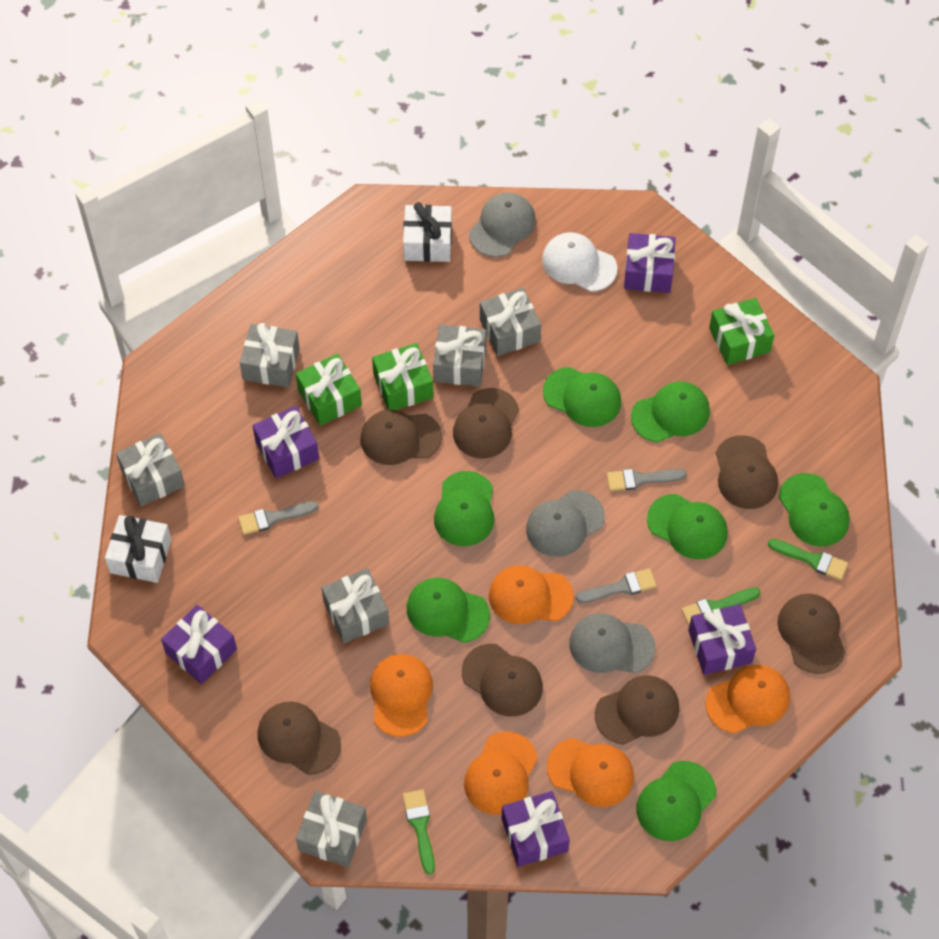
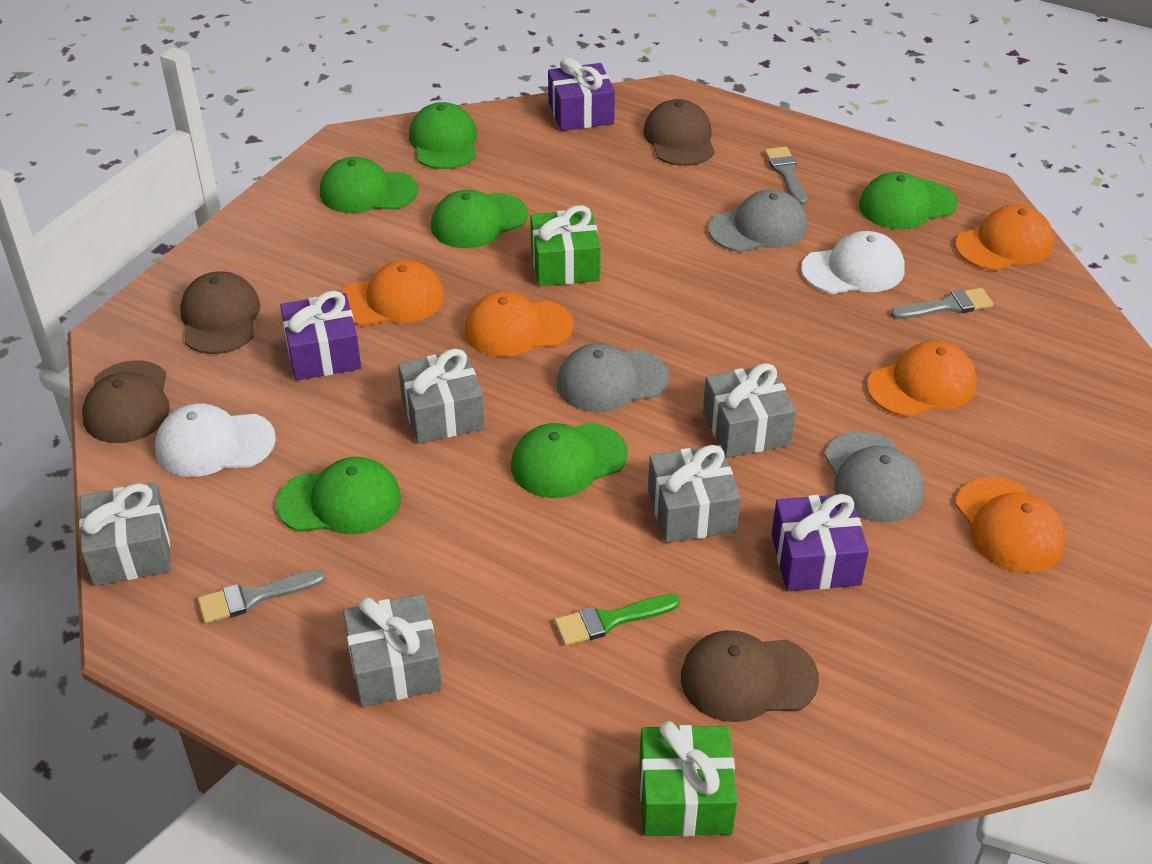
brown cap: 7 -> 4
green brush: 3 -> 1
green cap: 7 -> 6
green gift: 3 -> 2
grey gift: 6 -> 5
purple gift: 5 -> 3
white cap: 1 -> 2
white gift: 2 -> 0

